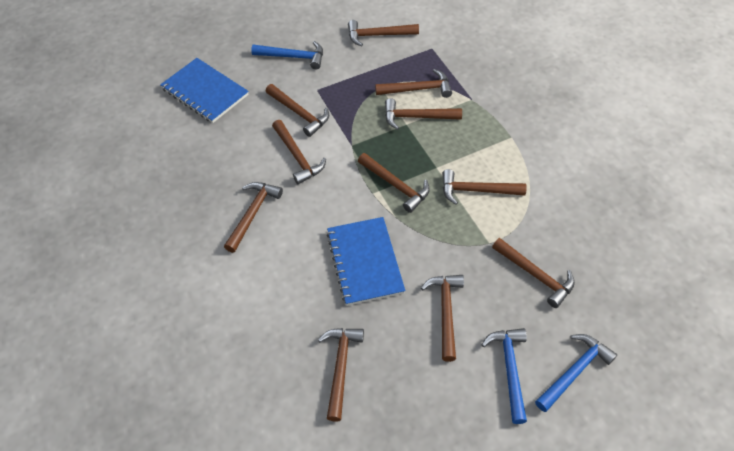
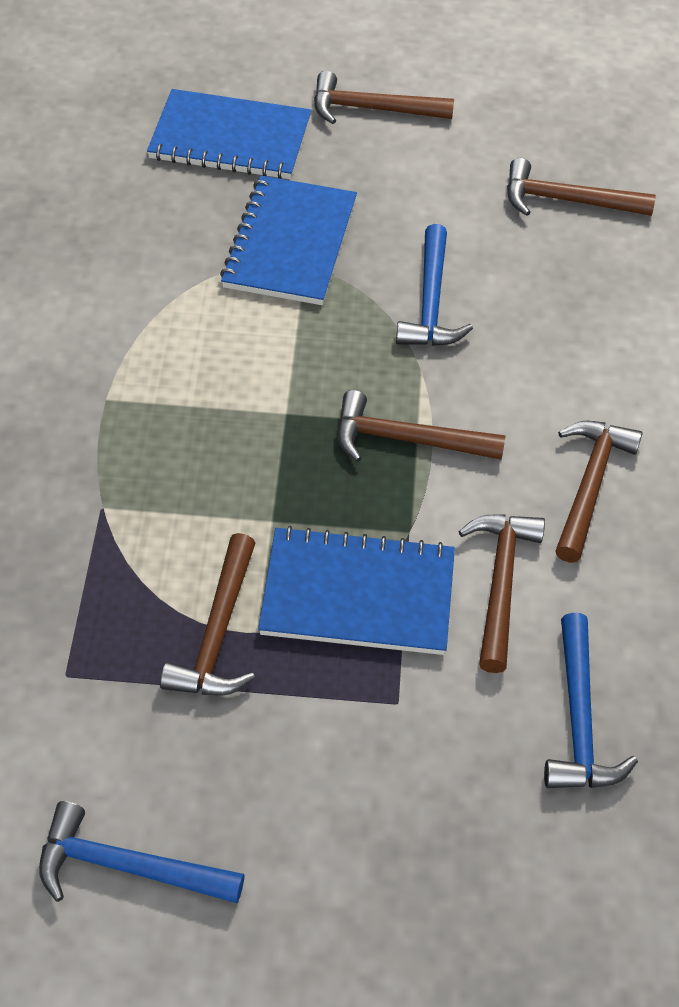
blue notebook: 2 -> 3
brown hammer: 11 -> 6

